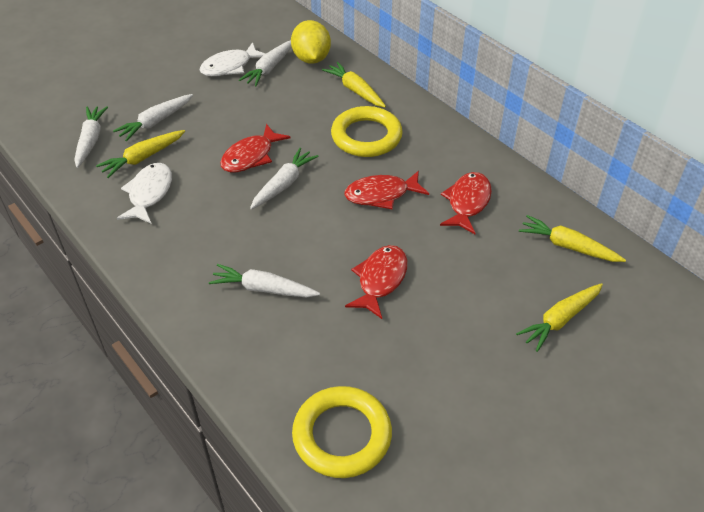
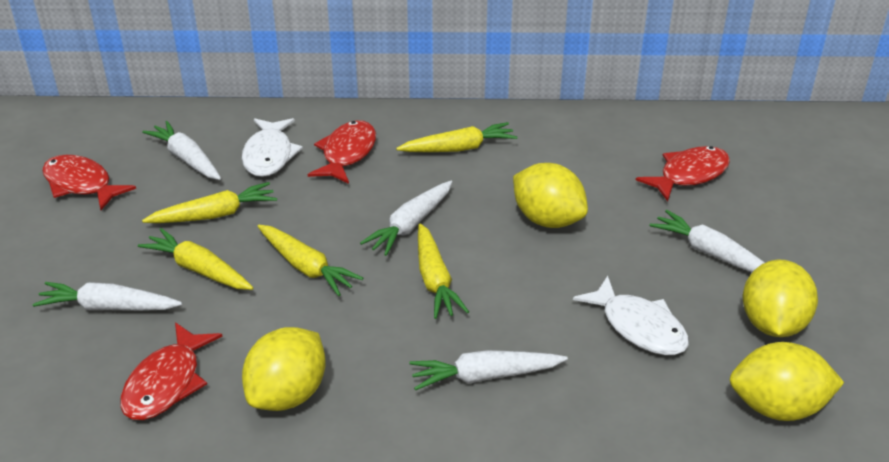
yellow carrot: 4 -> 5
yellow lemon: 1 -> 4
yellow ring: 2 -> 0

